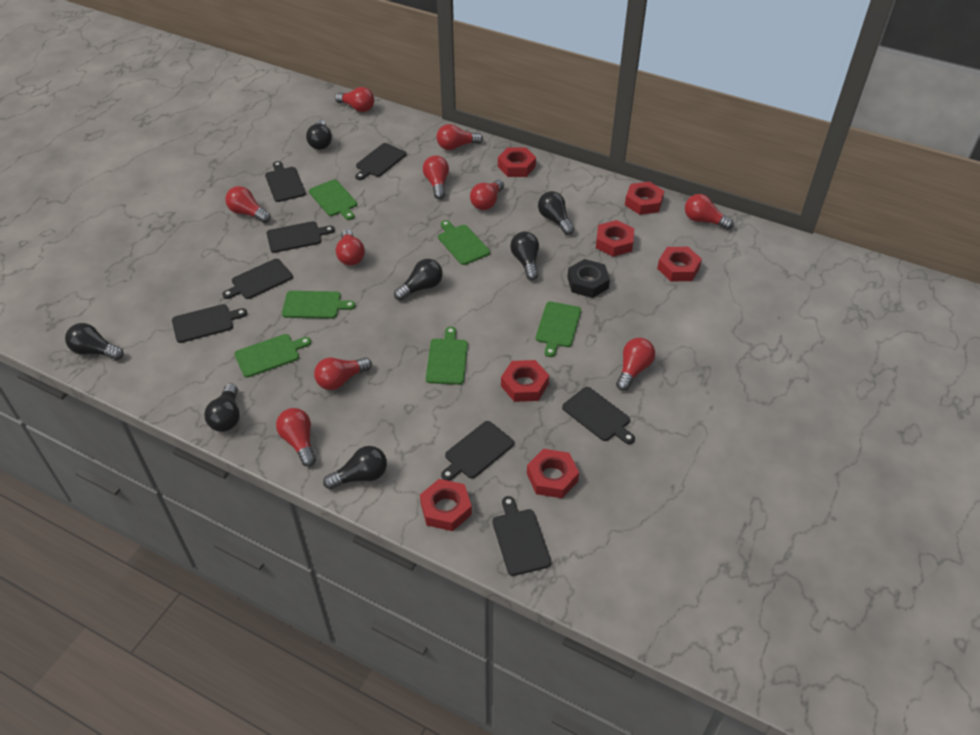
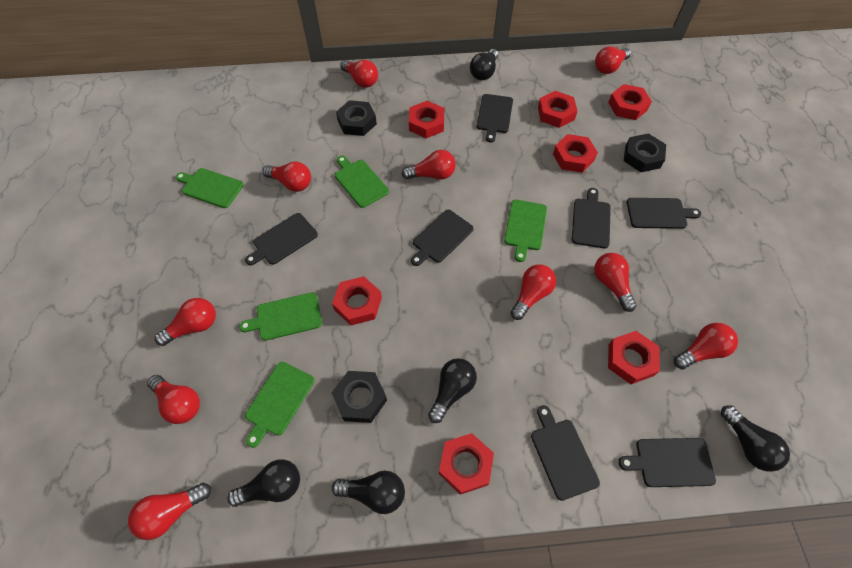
black cutting board: 8 -> 7
black light bulb: 7 -> 5
black nut: 1 -> 3
green cutting board: 6 -> 5

